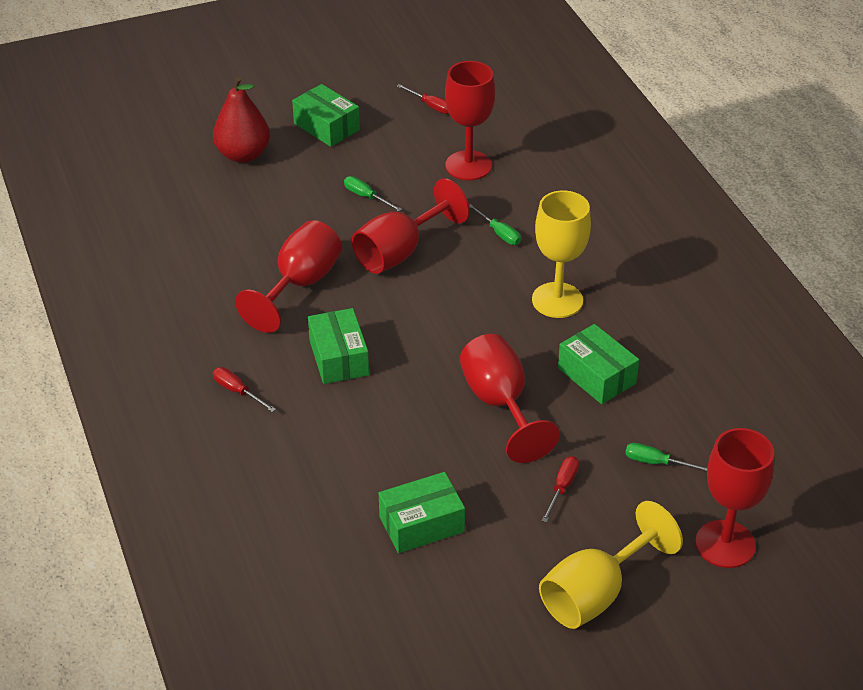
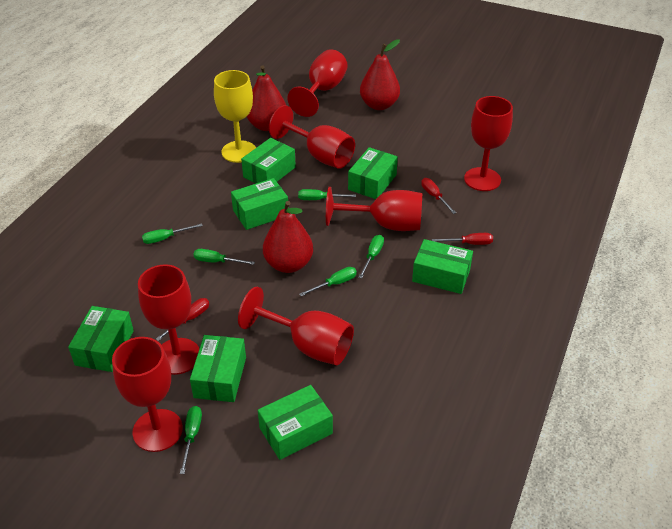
green box: 4 -> 7
green screwdriver: 3 -> 6
red goblet: 5 -> 7
red pear: 1 -> 3
yellow goblet: 2 -> 1

